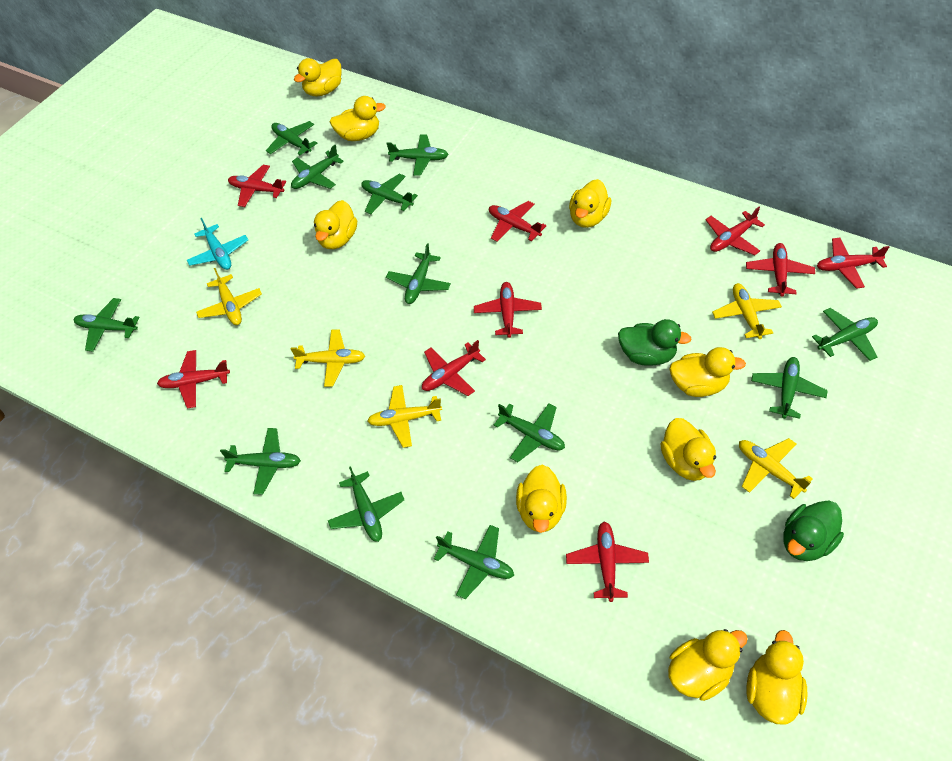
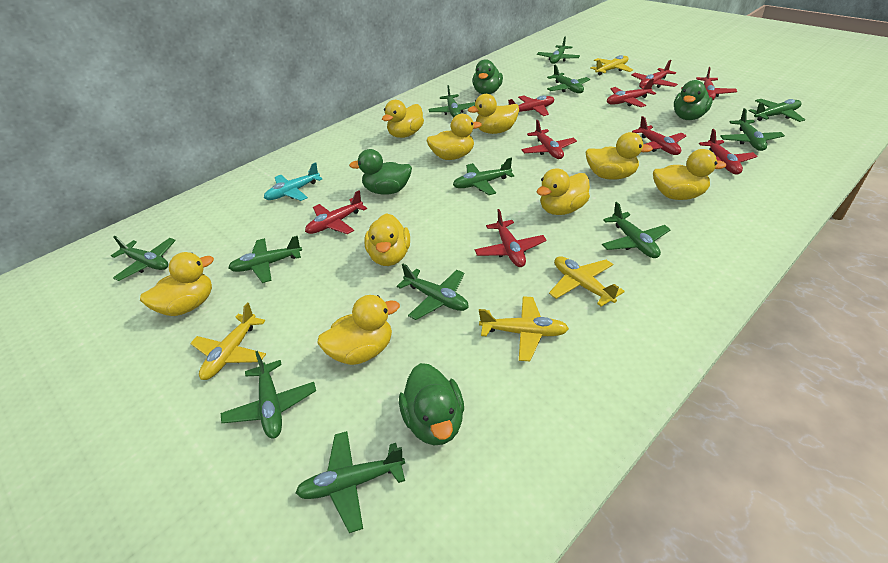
green duck: 2 -> 4
yellow plane: 5 -> 4

